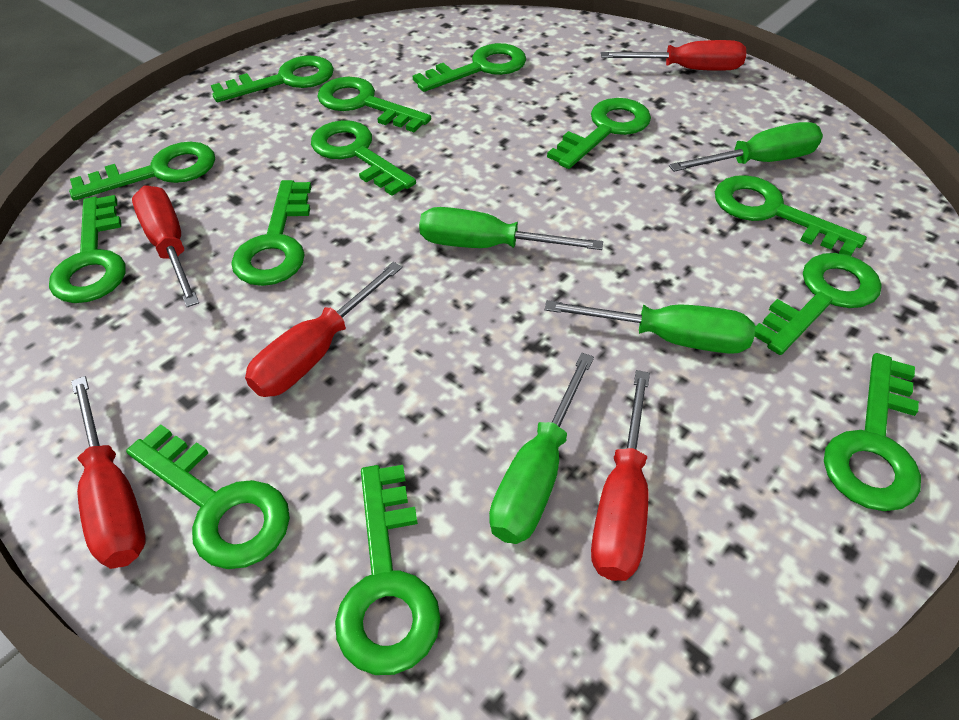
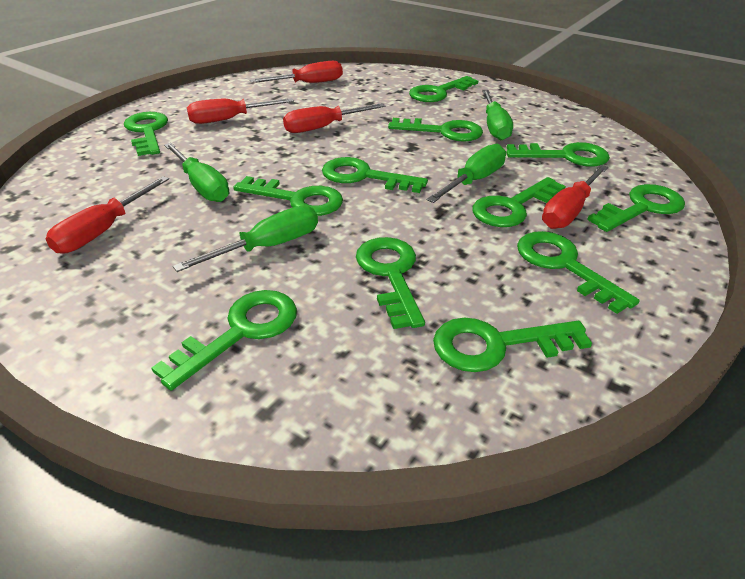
green key: 13 -> 12

